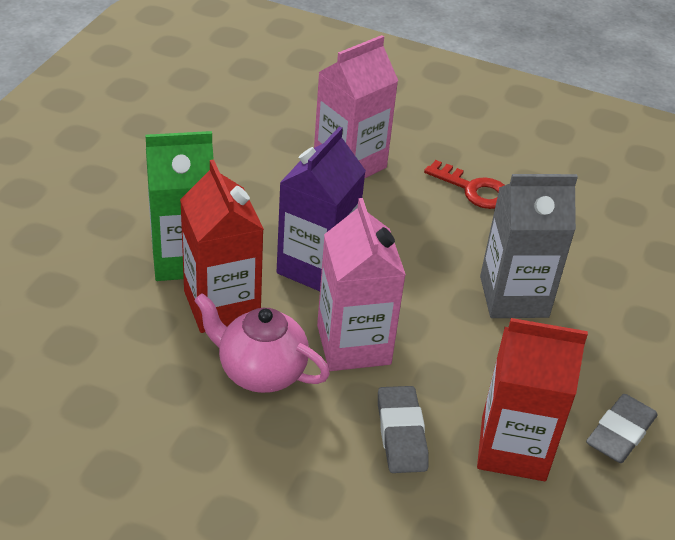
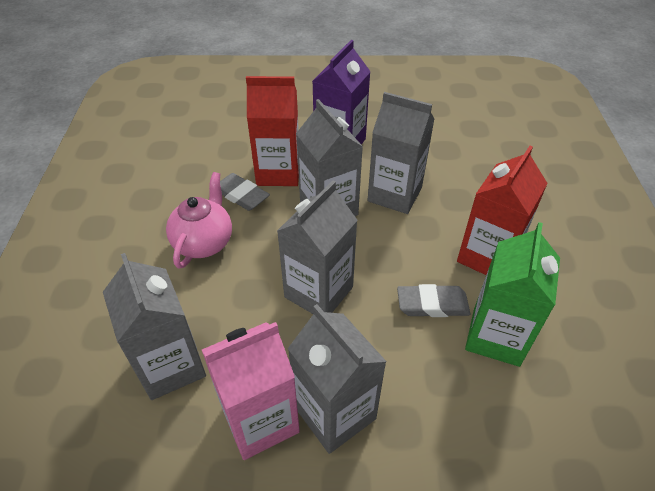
grey carton: 1 -> 5
pink carton: 2 -> 1
red key: 1 -> 0

